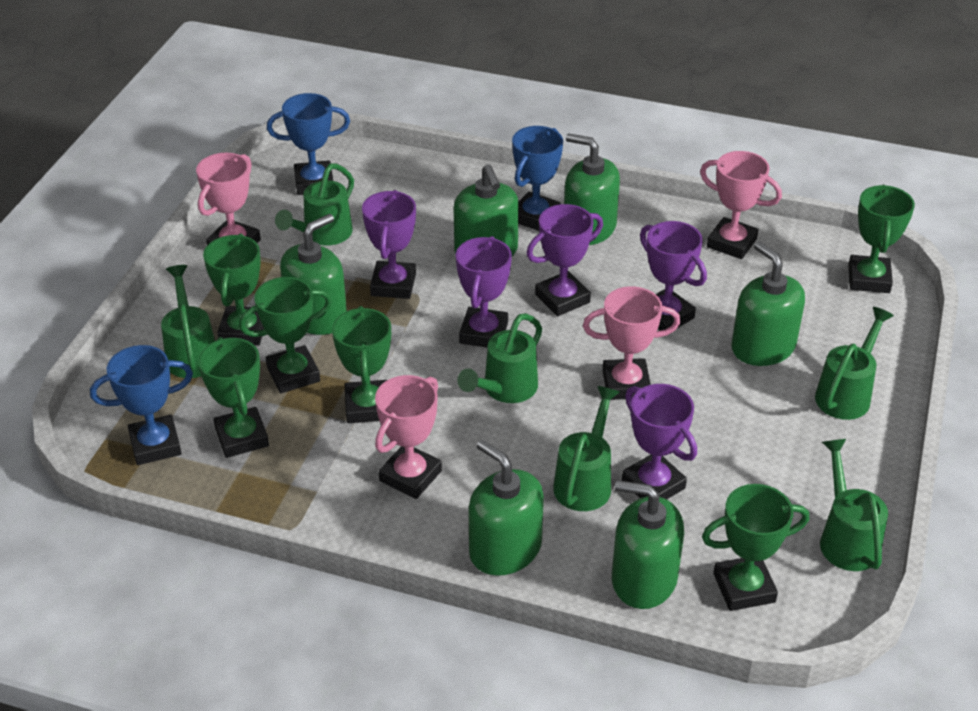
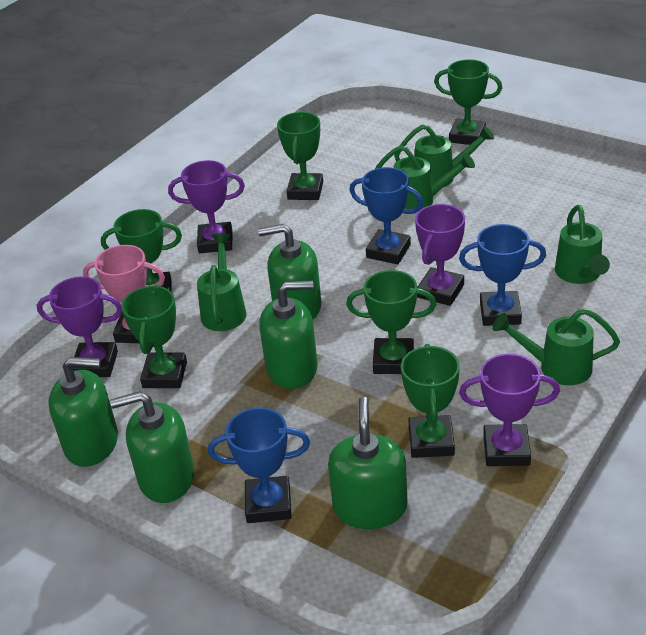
green soap dispenser: 6 -> 5
green watering can: 6 -> 5
pink trophy: 4 -> 1
purple trophy: 5 -> 4

